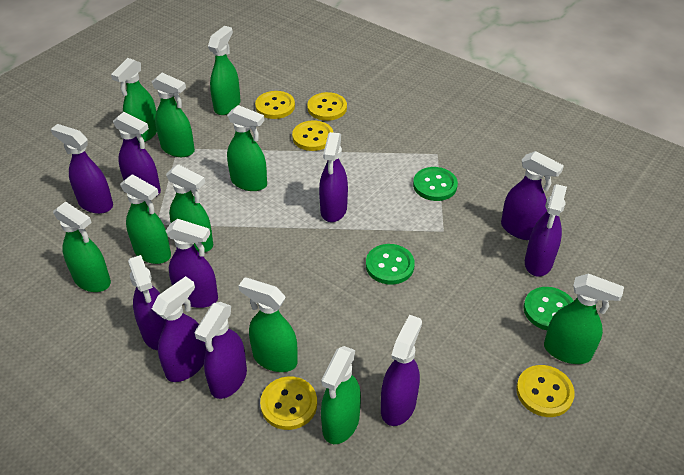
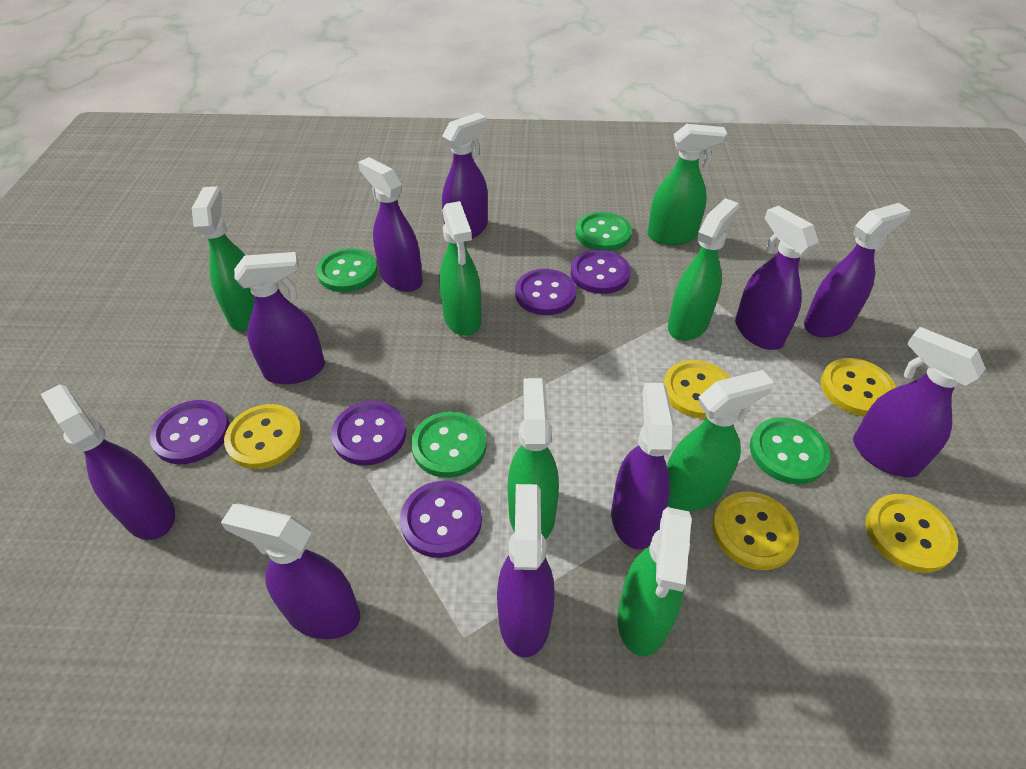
green button: 3 -> 4
green spray bottle: 10 -> 7
purple button: 0 -> 5

